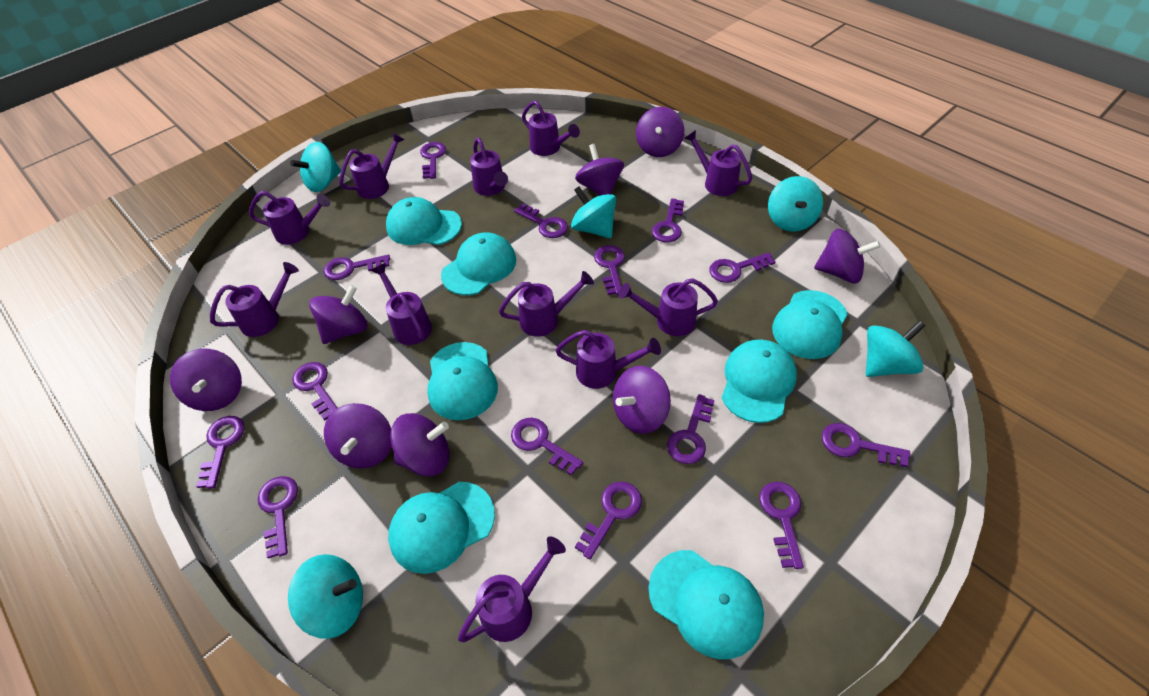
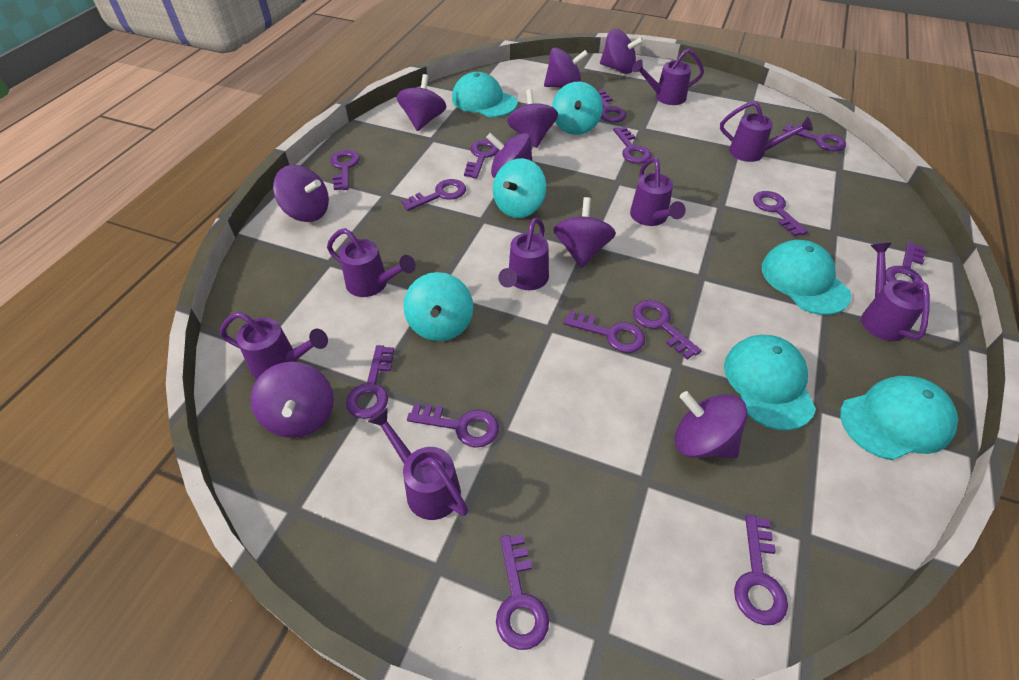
purple spinning top: 8 -> 9
purple watering can: 11 -> 8
turquoise cap: 7 -> 4
turquoise spinning top: 5 -> 3

